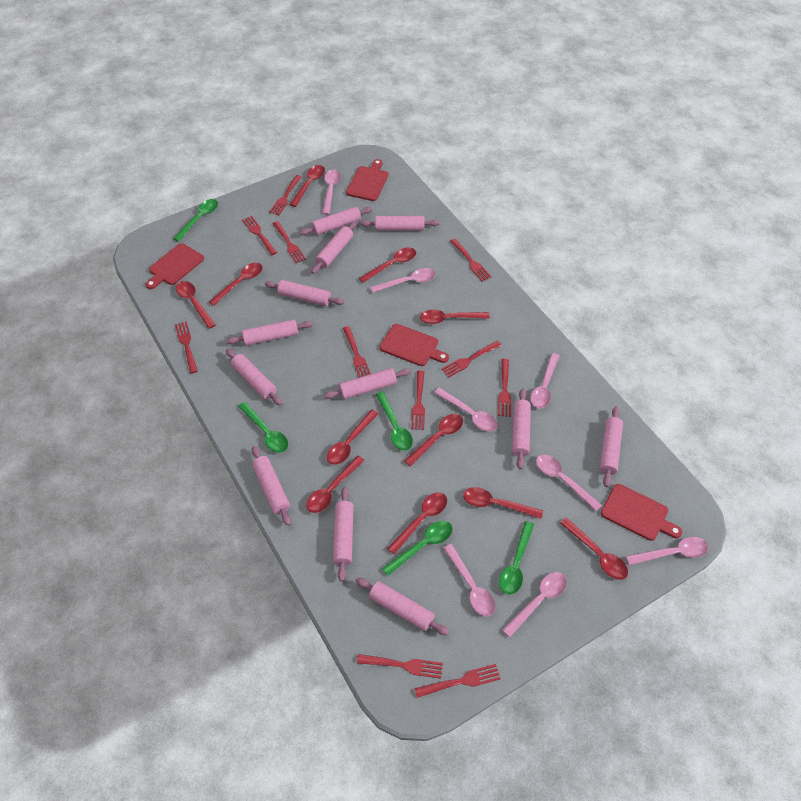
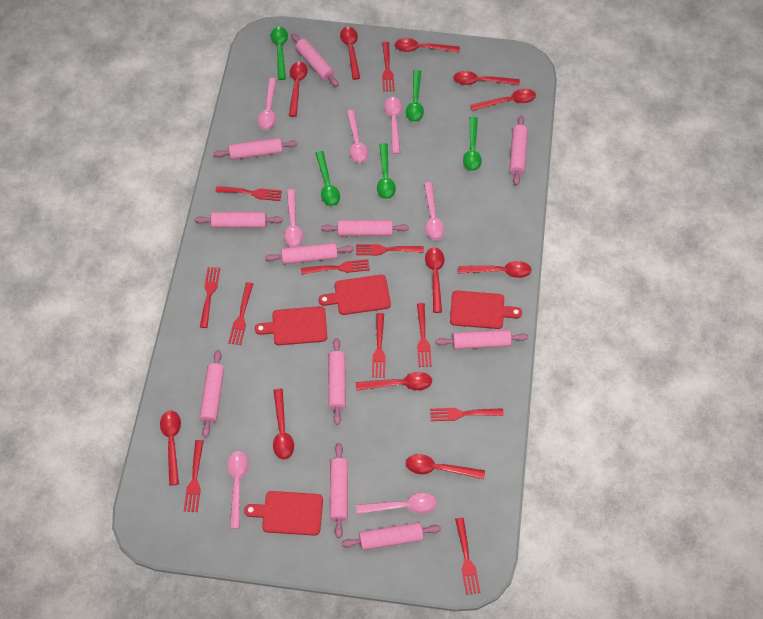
pink rolling pin: 12 -> 11
pink spoon: 8 -> 7

